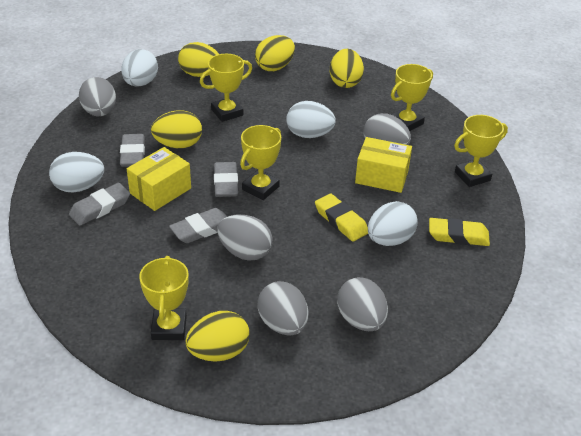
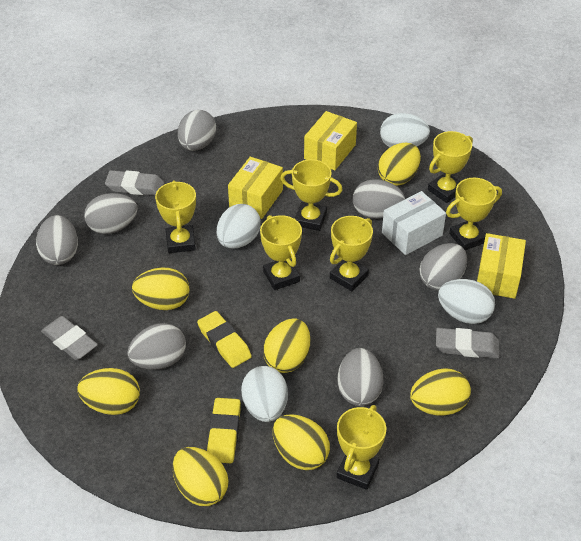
grey egg: 5 -> 7
grey eraser: 4 -> 3
white box: 0 -> 1
yellow box: 2 -> 3
yellow egg: 5 -> 7
yellow trophy: 5 -> 7

